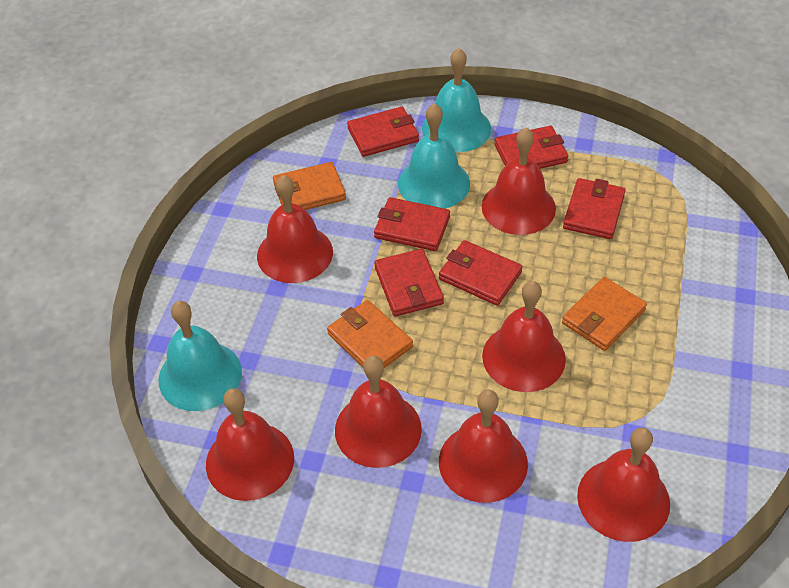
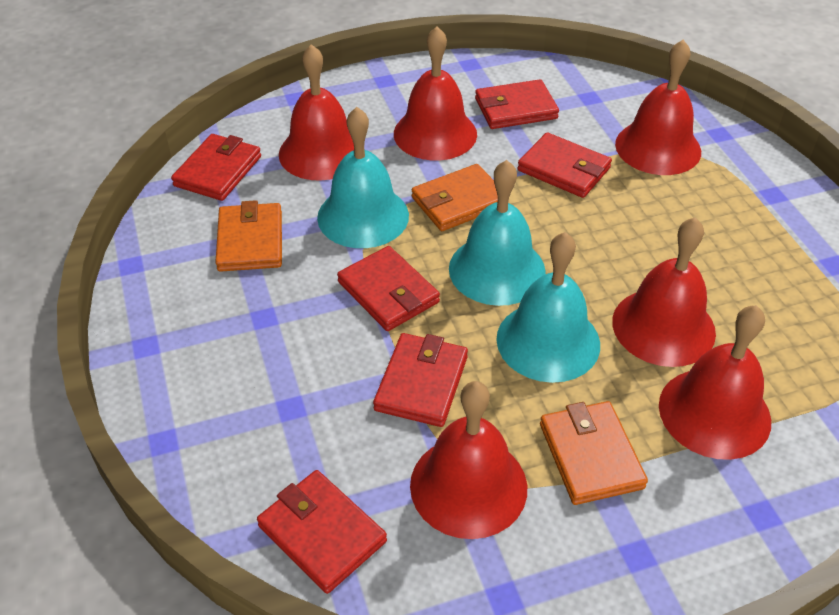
red bell: 7 -> 6

